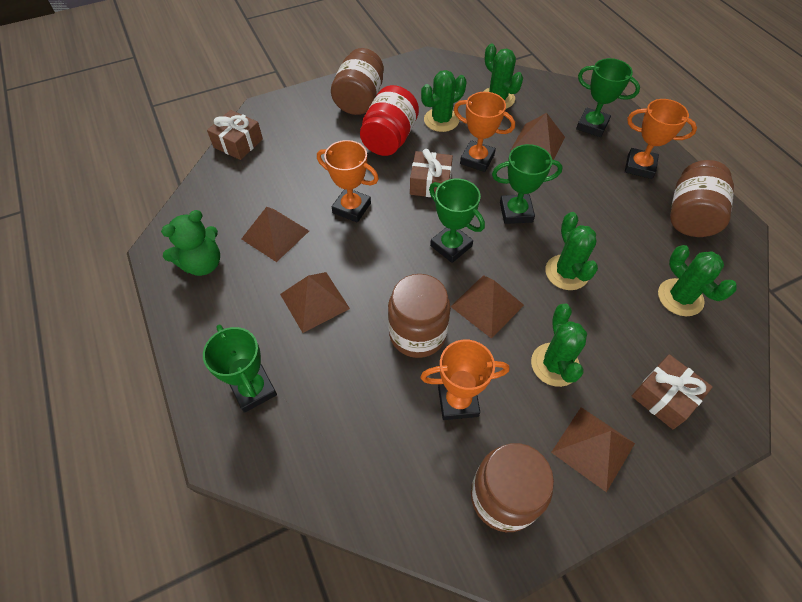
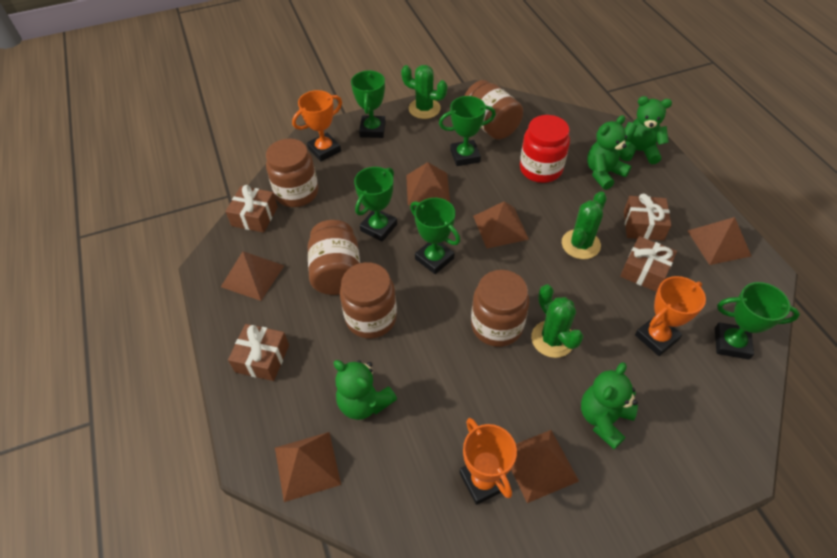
brown gift: 3 -> 4
brown jar: 4 -> 5
brown pyramid: 5 -> 6
green cactus: 5 -> 3
green teddy bear: 1 -> 4
green trophy: 4 -> 5
orange trophy: 4 -> 3

